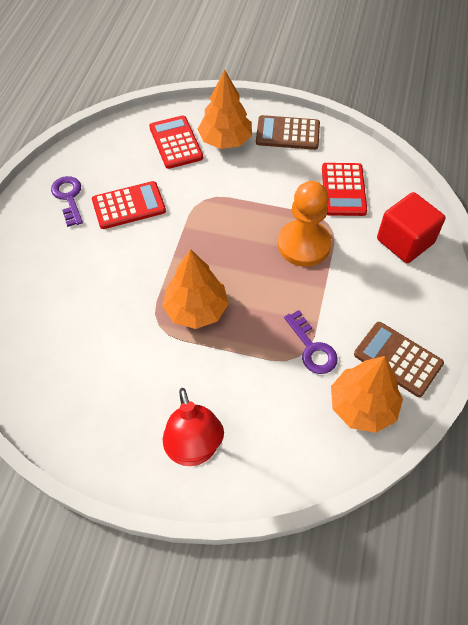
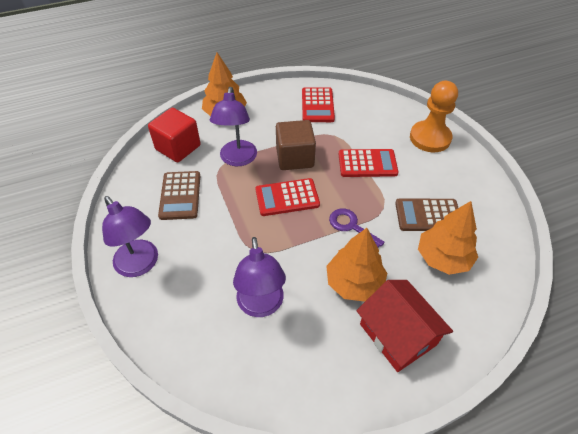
brown cube: 0 -> 1
purple key: 2 -> 1
purple lamp: 0 -> 3
red house: 0 -> 1
red lamp: 1 -> 0

